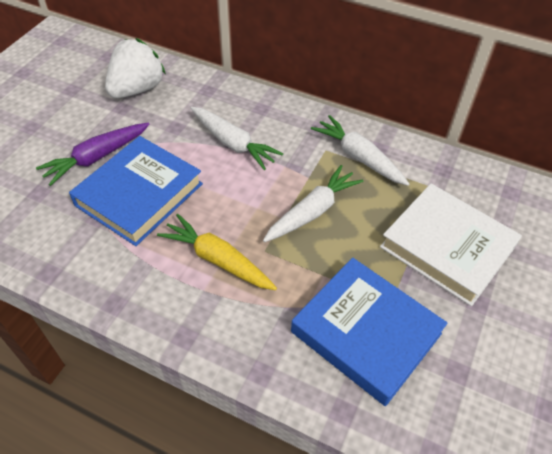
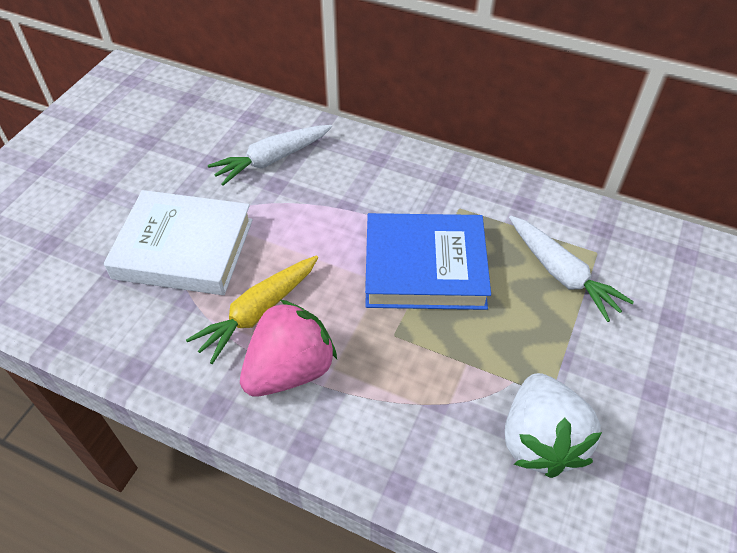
blue book: 2 -> 1
pink strawberry: 0 -> 1
purple carrot: 1 -> 0
white carrot: 3 -> 2

